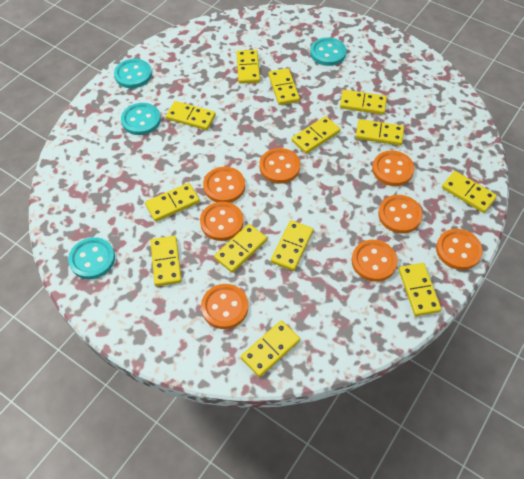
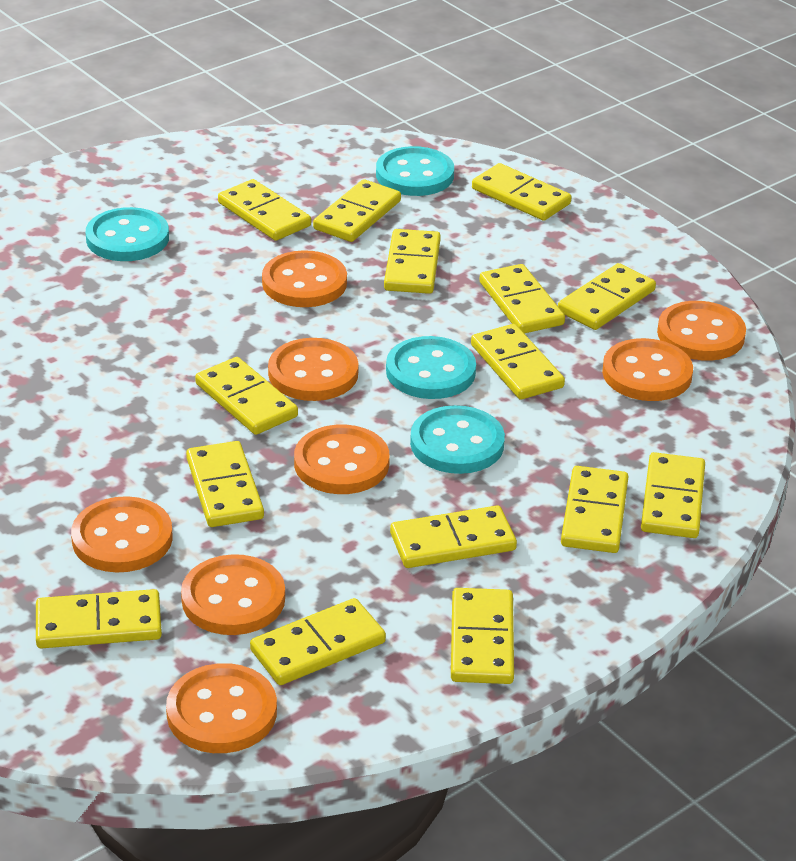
yellow domino: 13 -> 15

